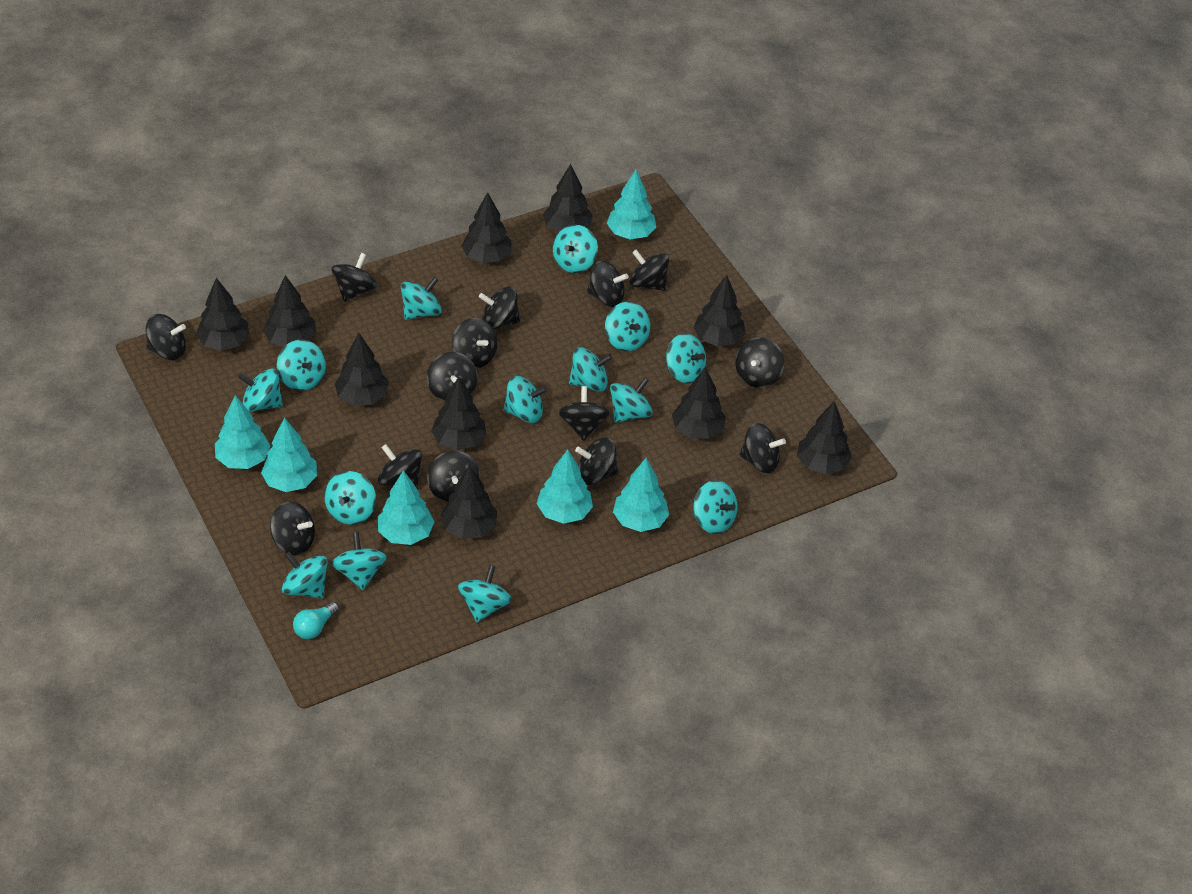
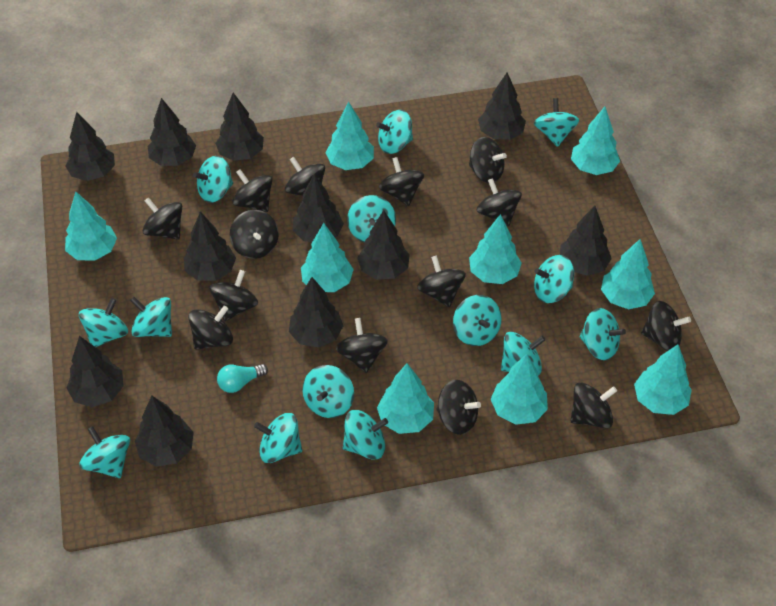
black tree: 10 -> 11
turquoise tree: 6 -> 9

